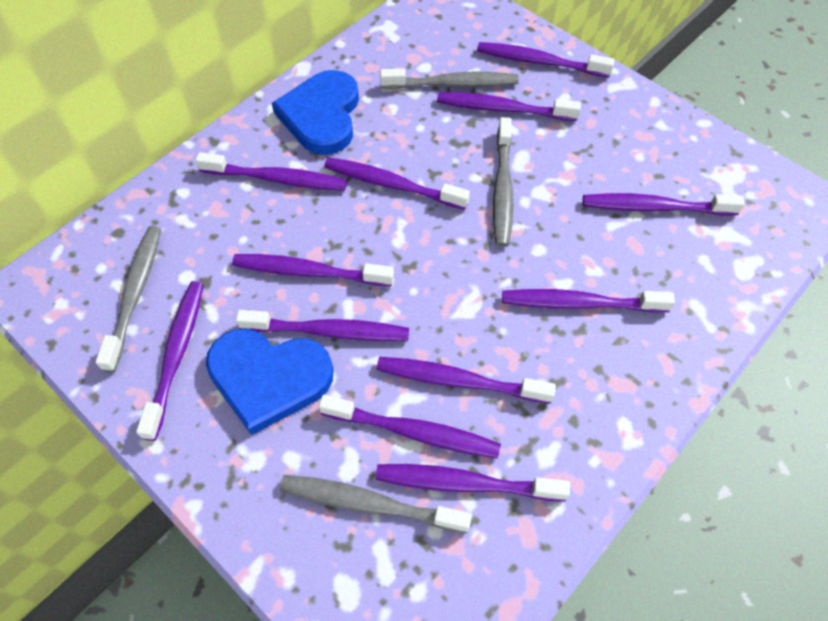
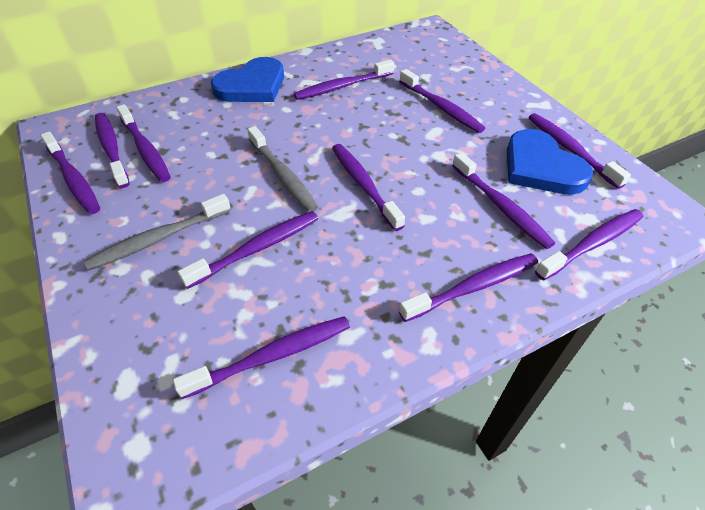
grey toothbrush: 4 -> 2

